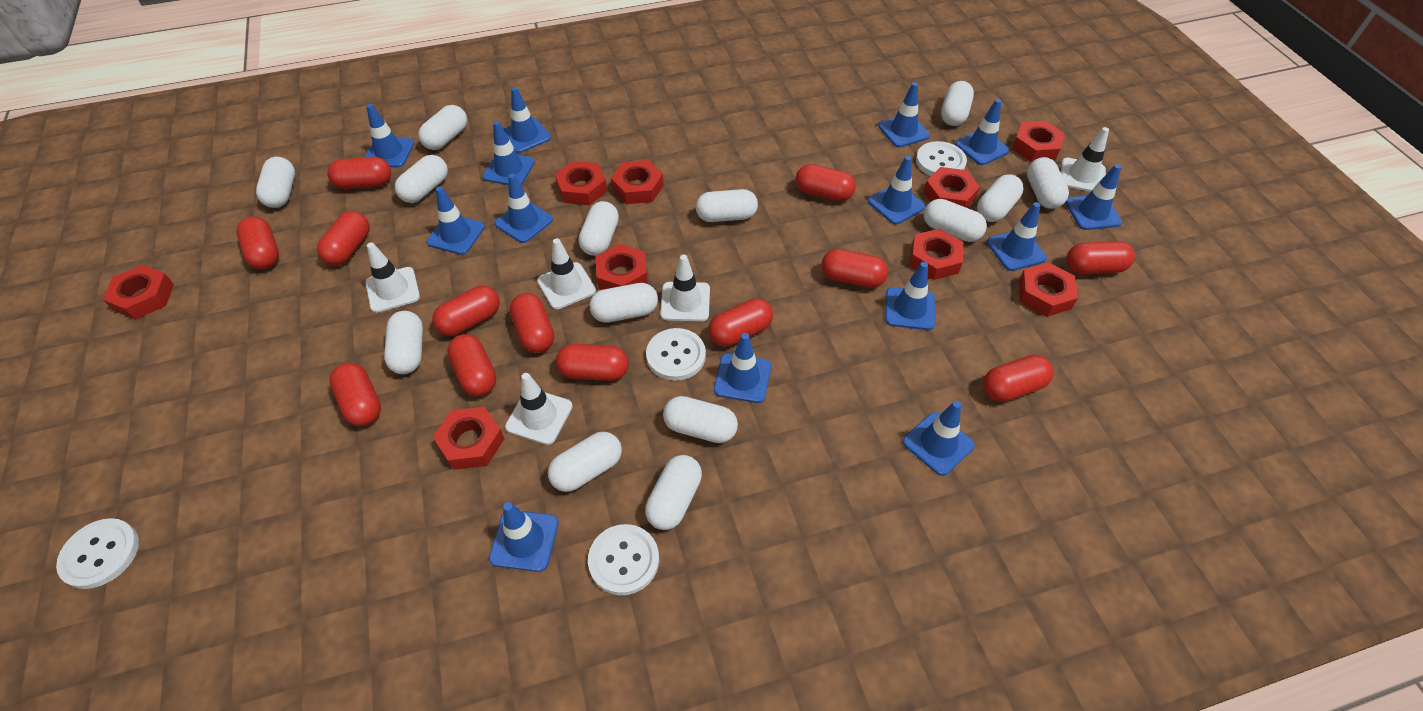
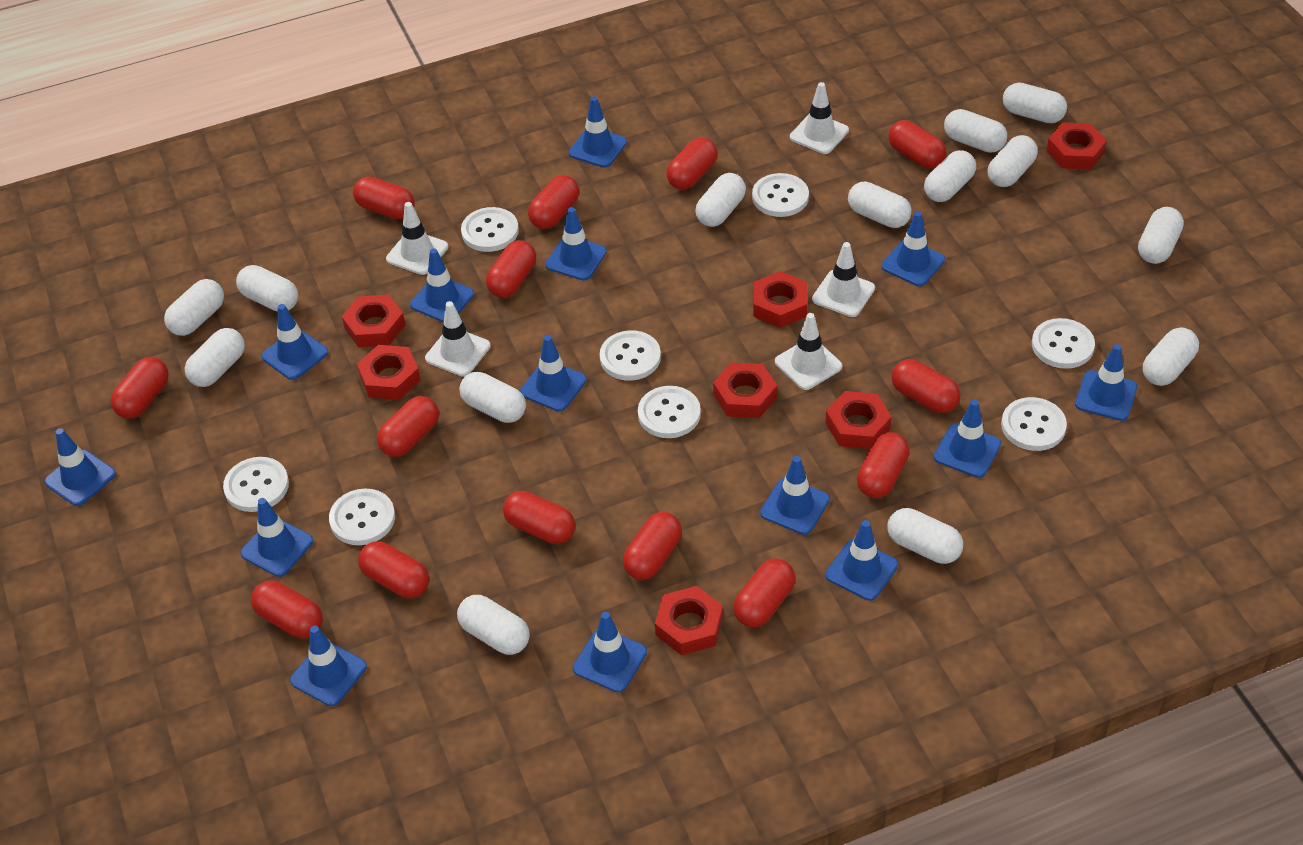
red capsule: 13 -> 14
red nut: 9 -> 7
white button: 4 -> 8

